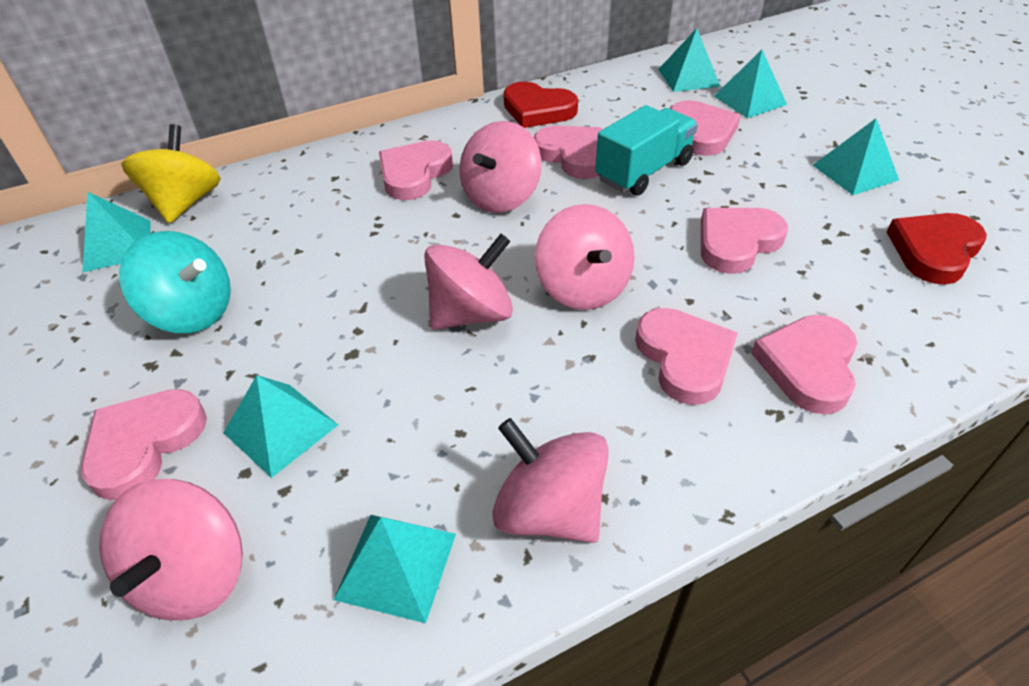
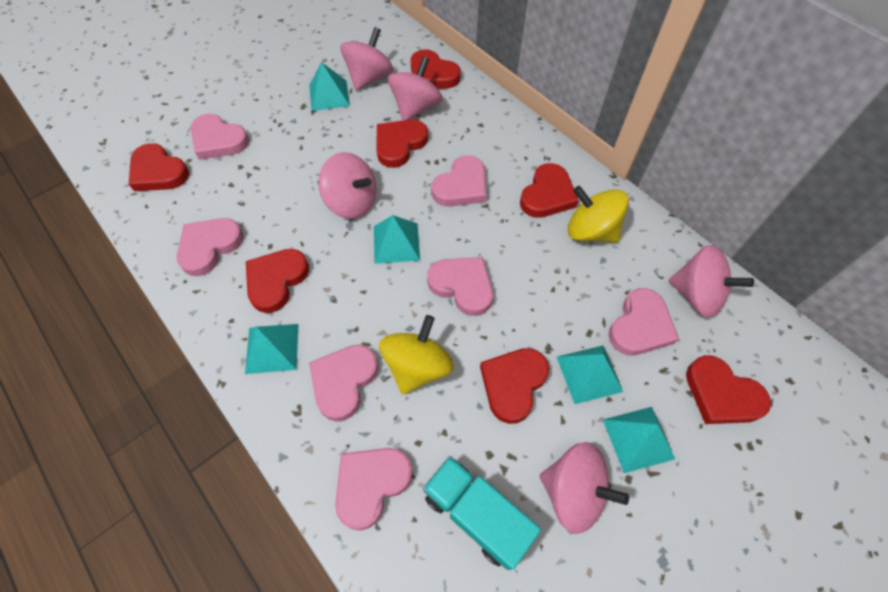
red heart: 2 -> 7
turquoise pyramid: 6 -> 5
turquoise spinning top: 1 -> 0
yellow spinning top: 1 -> 2

